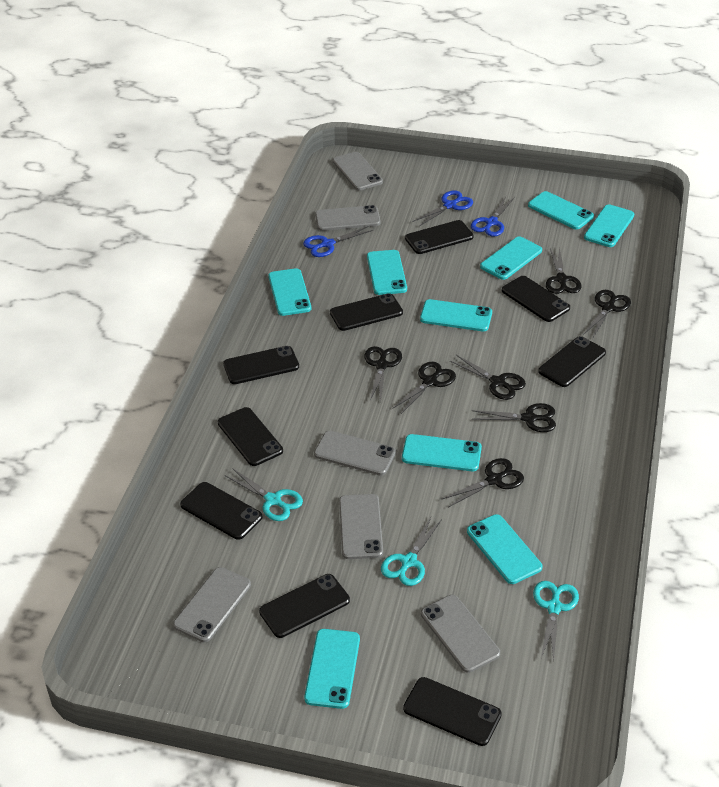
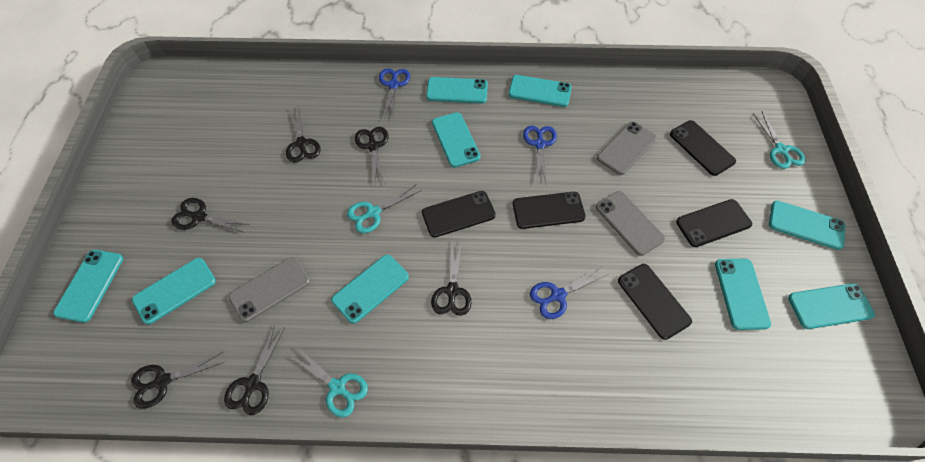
black phone: 9 -> 5
black scissors: 7 -> 6
grey phone: 6 -> 3

